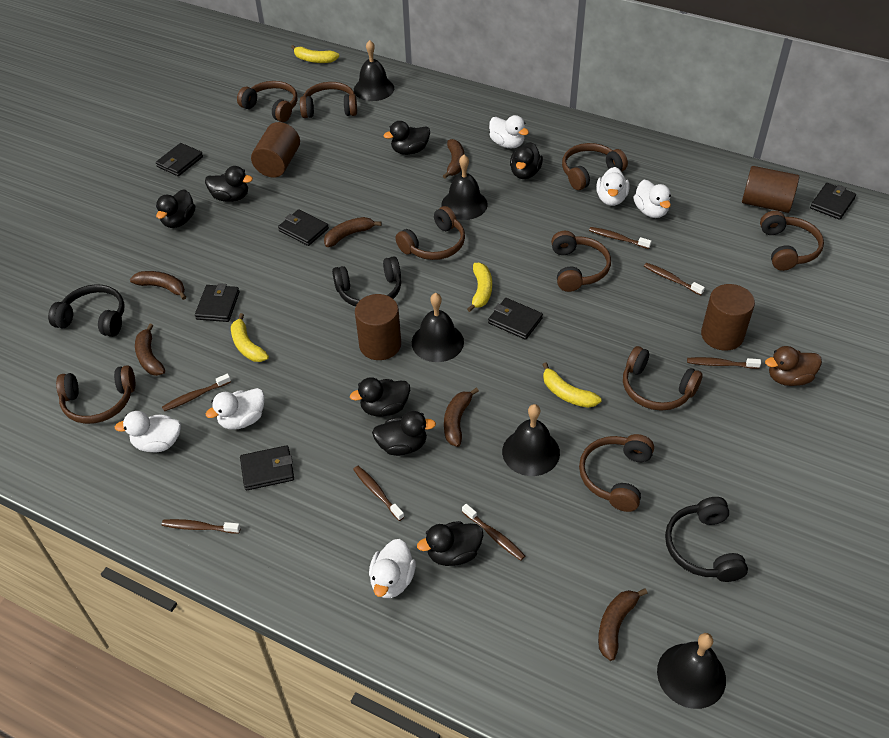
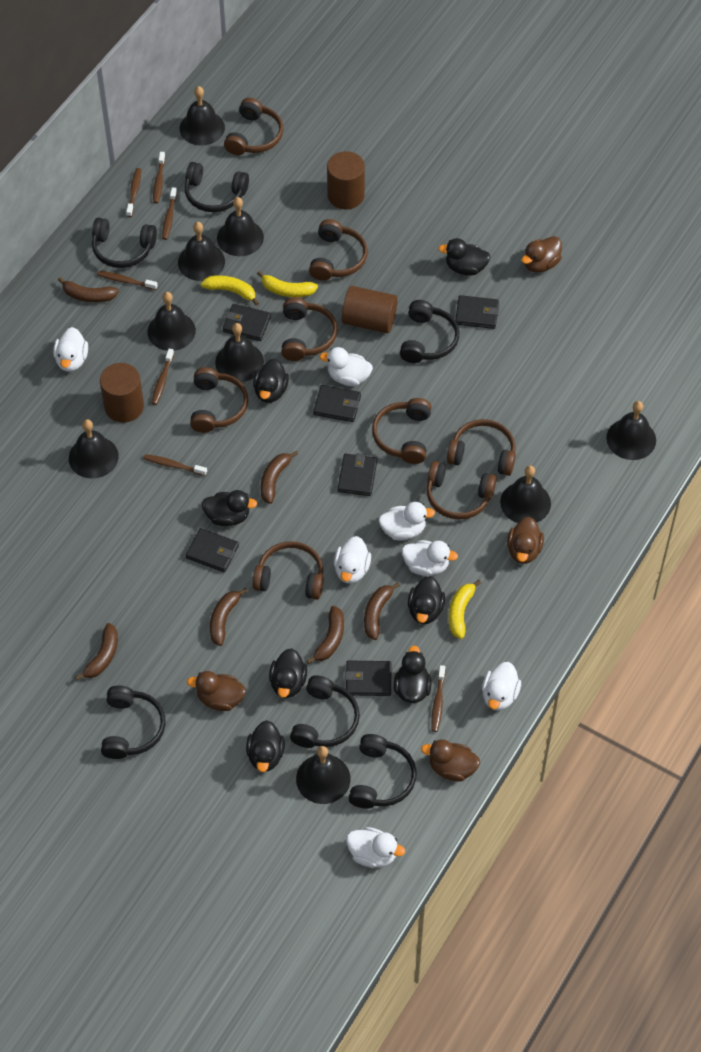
black bell: 5 -> 9
black headphones: 3 -> 6
brown cylinder: 4 -> 3
brown duck: 1 -> 4
brown headphones: 9 -> 8
white duck: 6 -> 7
yellow banana: 4 -> 3

